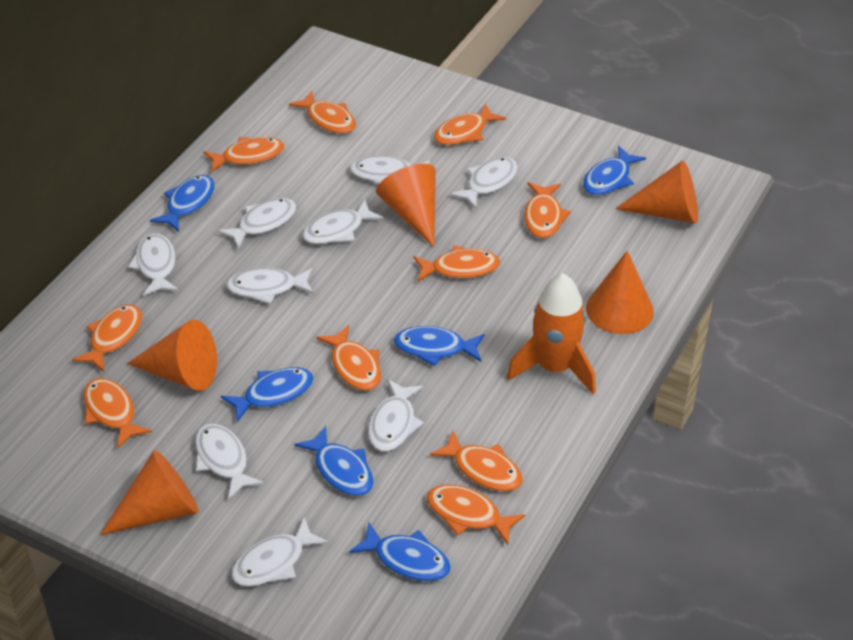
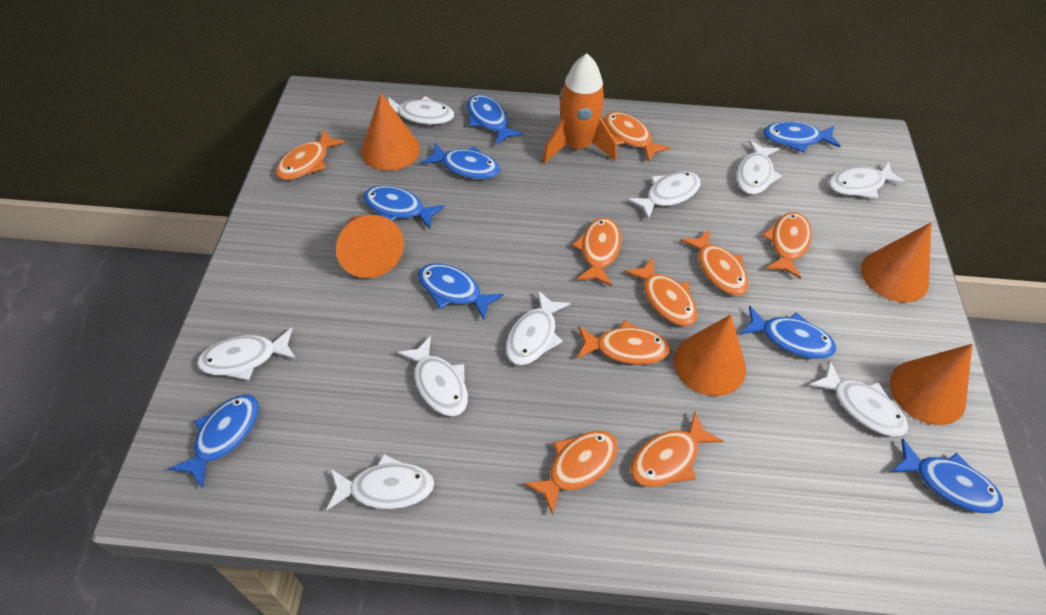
blue fish: 6 -> 8
orange fish: 10 -> 9

